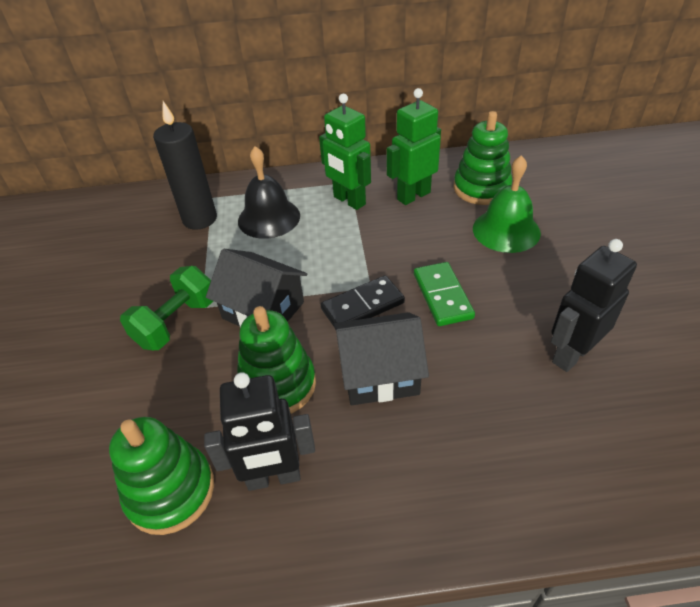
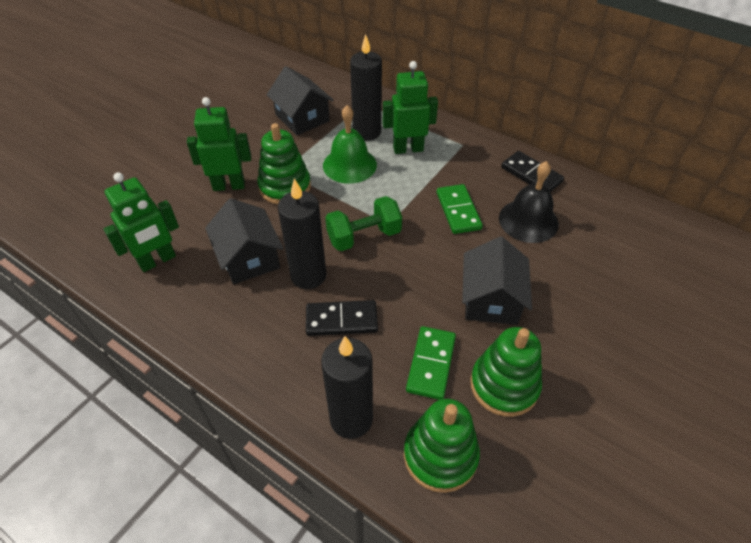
black candle: 1 -> 3
black domino: 1 -> 2
black house: 2 -> 3
black robot: 2 -> 0
green domino: 1 -> 2
green robot: 2 -> 3

